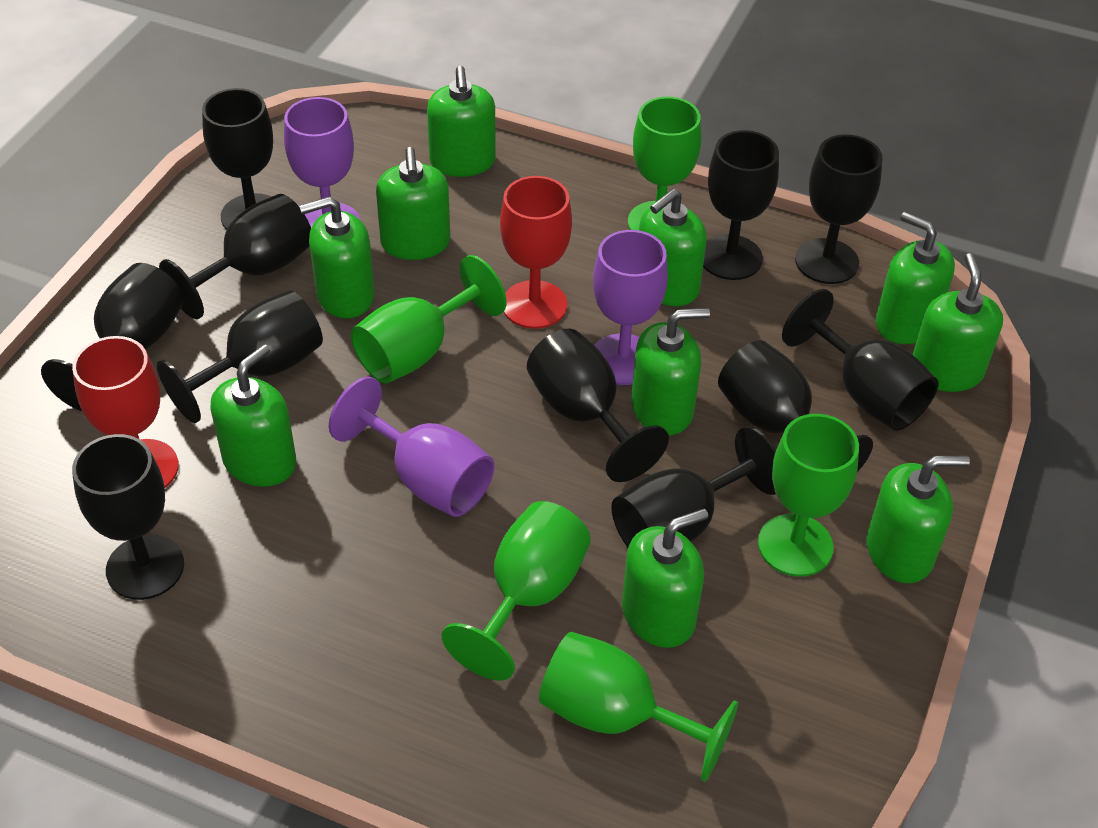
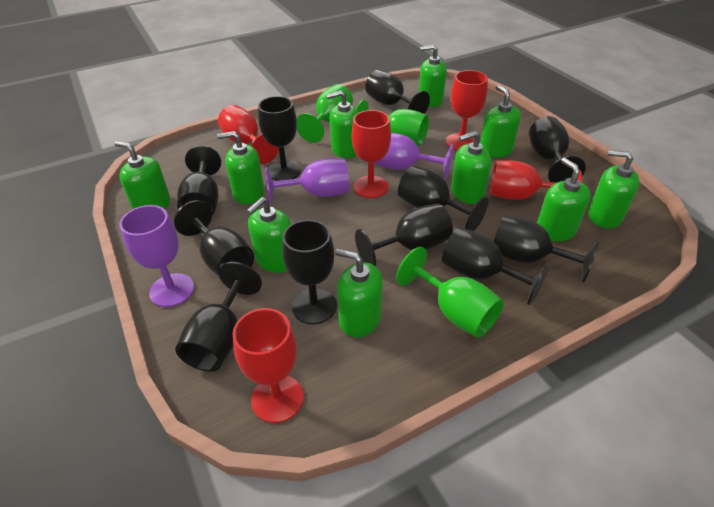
green goblet: 5 -> 3
red goblet: 2 -> 5

